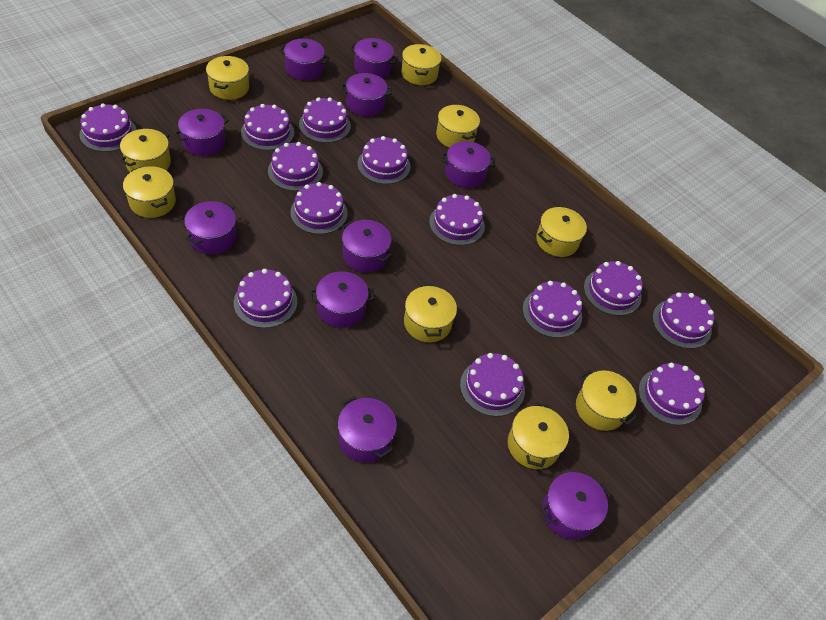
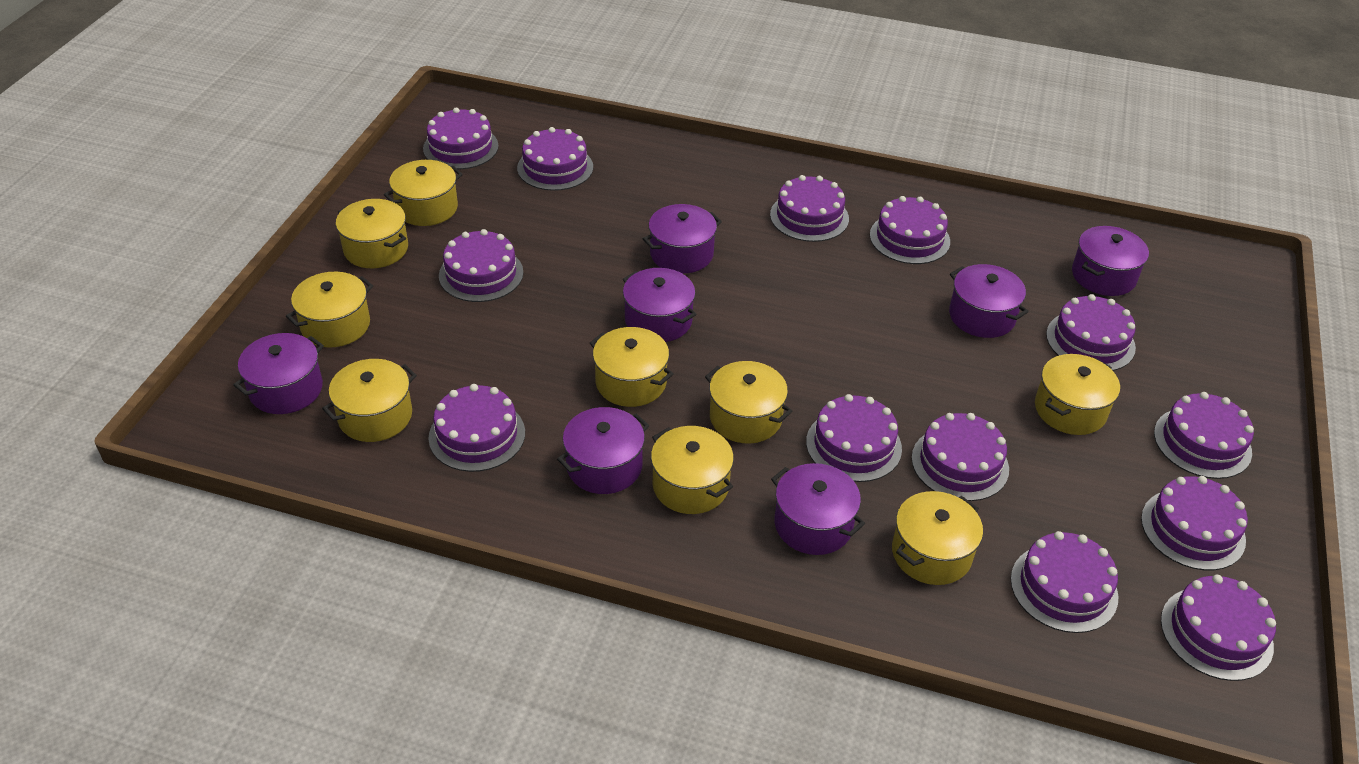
purple pot: 10 -> 7

